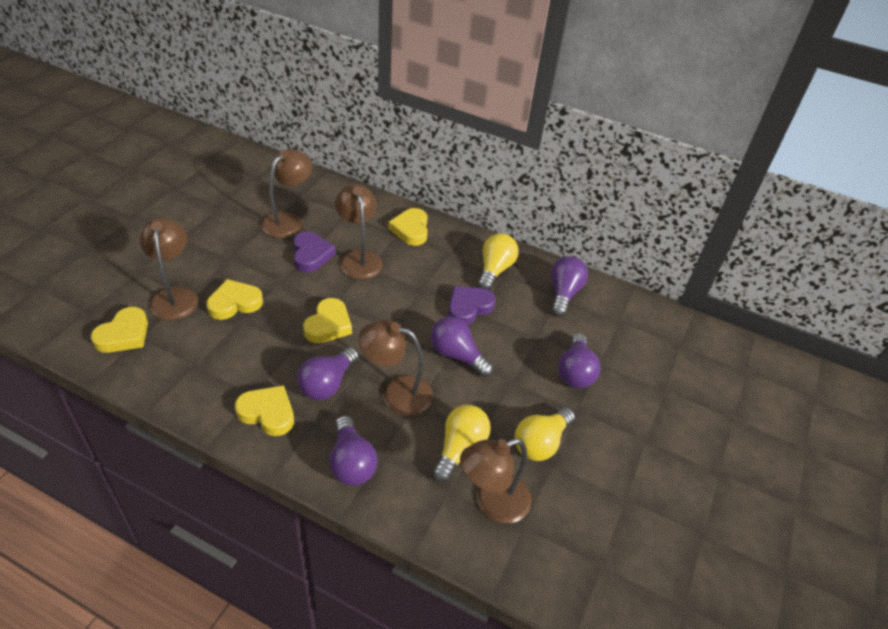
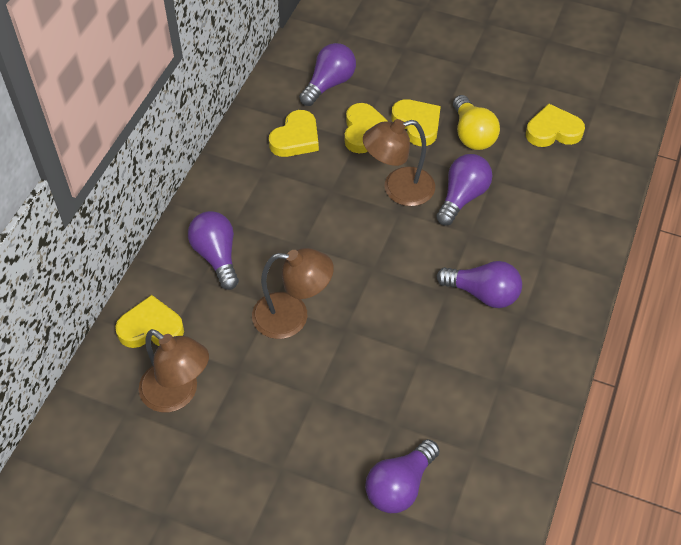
brown lamp: 5 -> 3
purple heart: 2 -> 0
yellow light bulb: 3 -> 1

